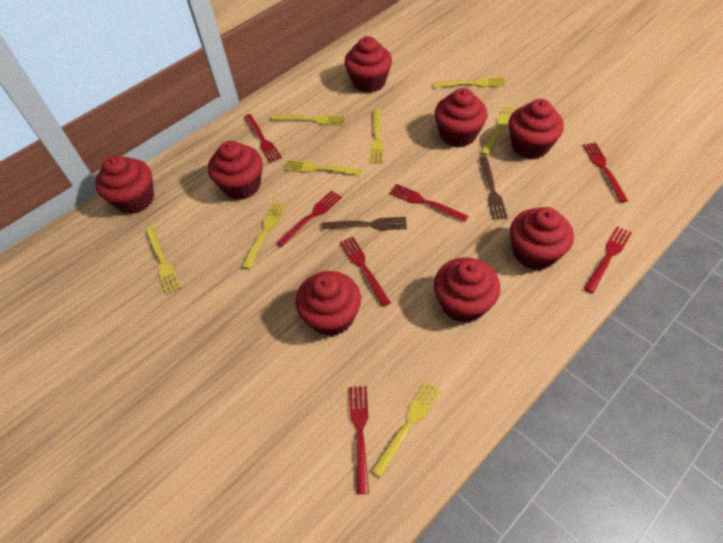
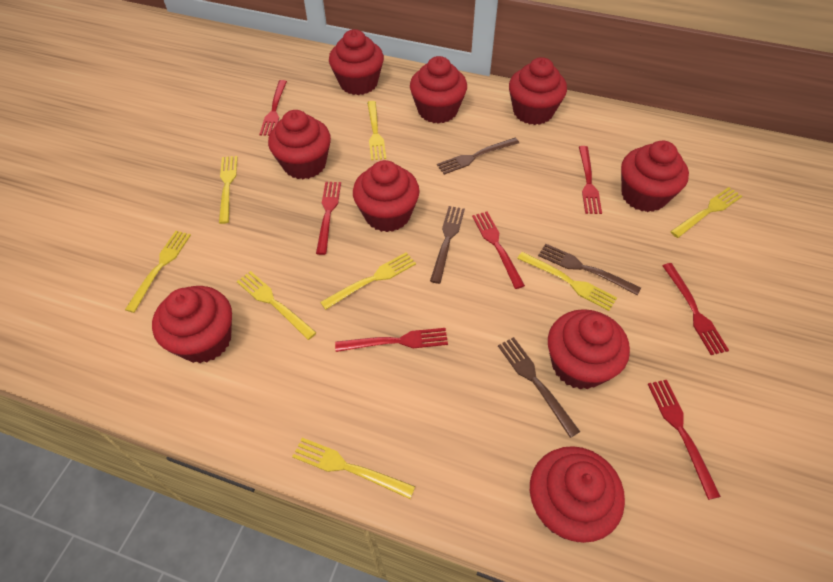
brown fork: 2 -> 4
red cupcake: 8 -> 9

